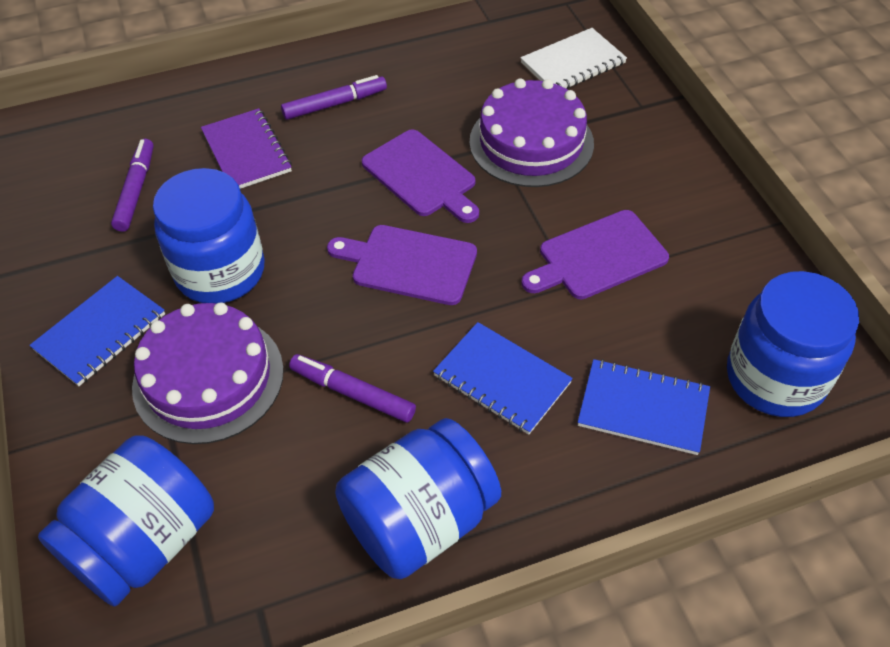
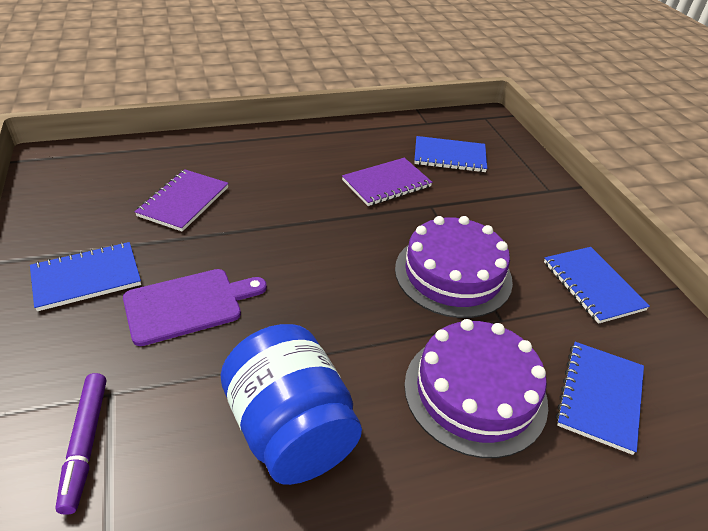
blue jar: 4 -> 1
blue notebook: 3 -> 4
purple cutting board: 3 -> 1
purple marker: 3 -> 1
purple notebook: 1 -> 2
white notebook: 1 -> 0

